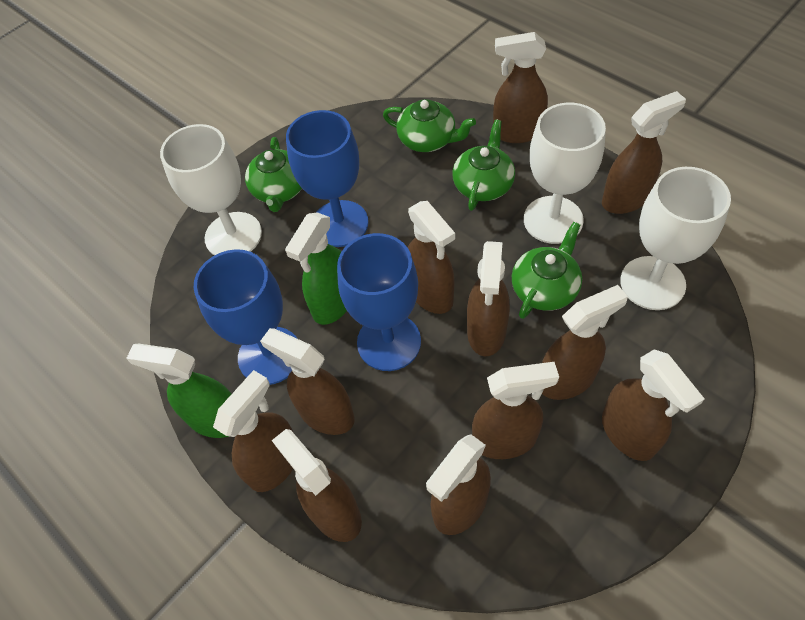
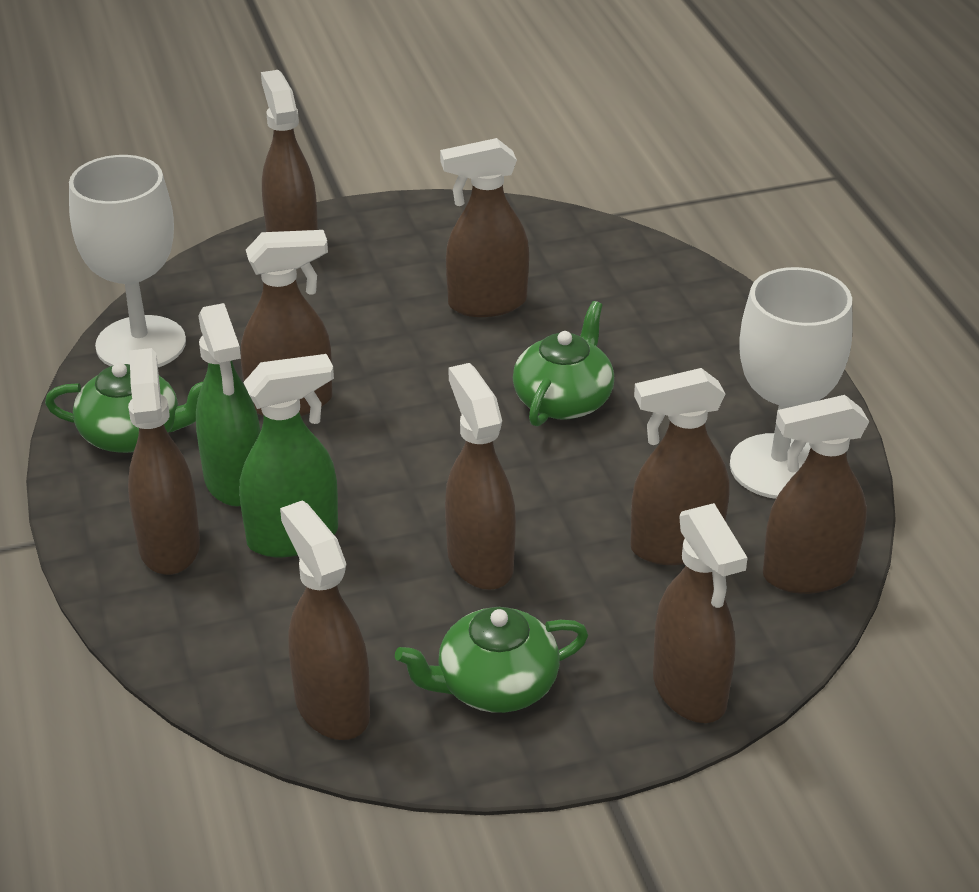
blue goblet: 3 -> 0
brown spray bottle: 11 -> 9
green teapot: 4 -> 3
white goblet: 3 -> 2

